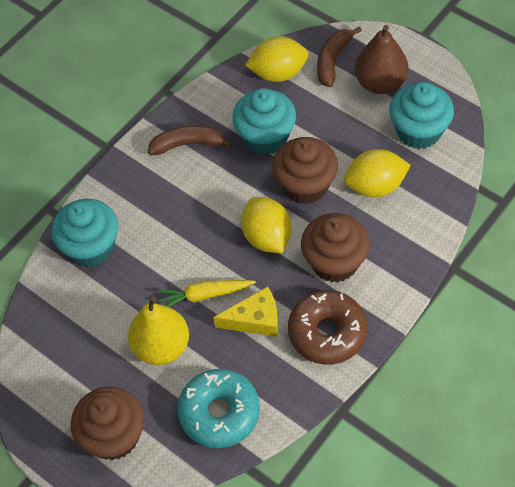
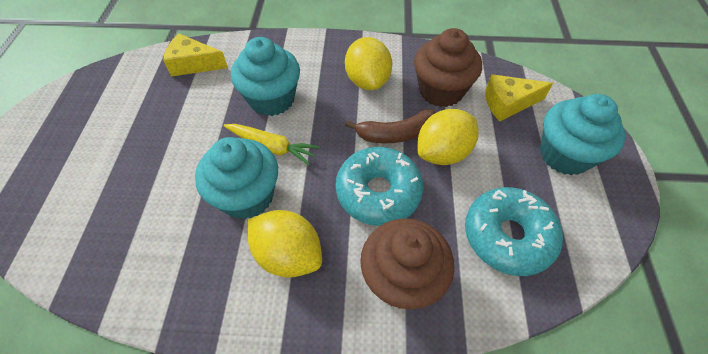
brown banana: 2 -> 1
brown cupcake: 3 -> 2
brown donut: 1 -> 0
brown pear: 1 -> 0
turquoise donut: 1 -> 2
yellow cheese: 1 -> 2
yellow pear: 1 -> 0

